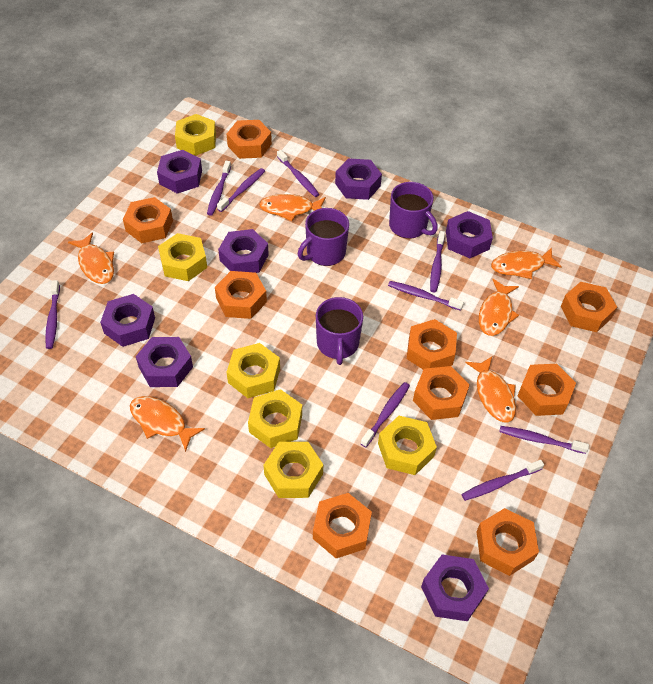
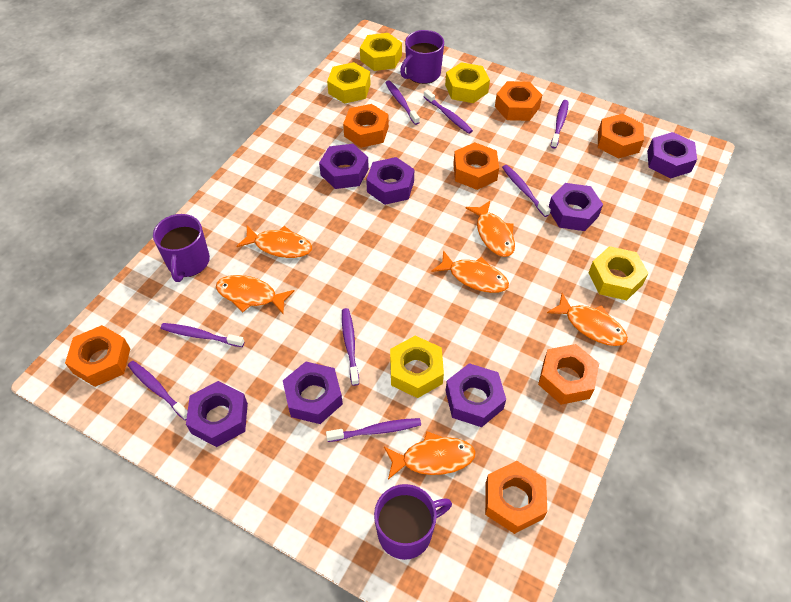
orange nut: 9 -> 7
purple toothbrush: 9 -> 8
yellow nut: 6 -> 5

